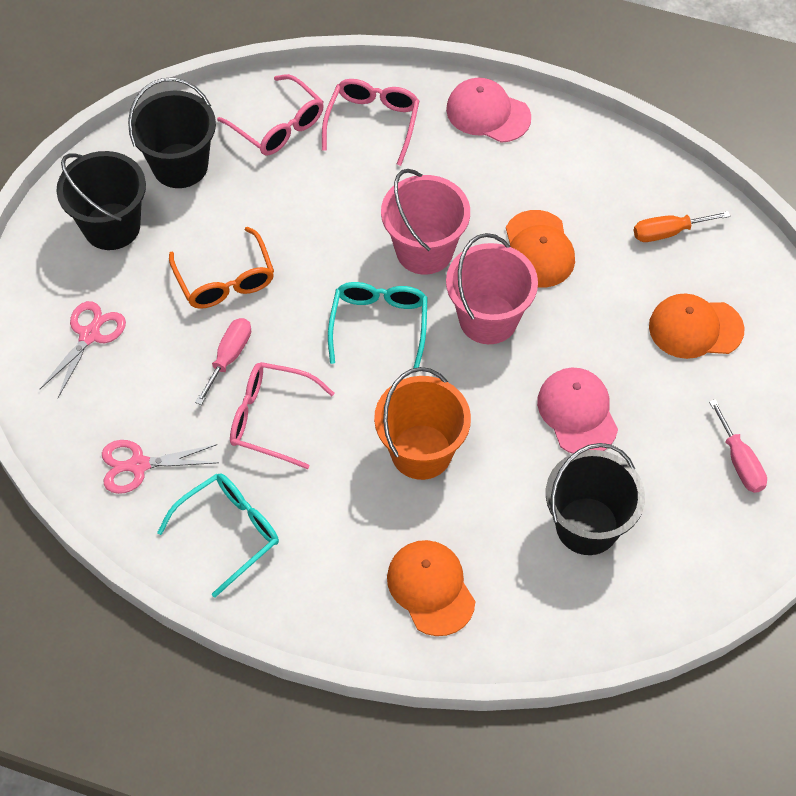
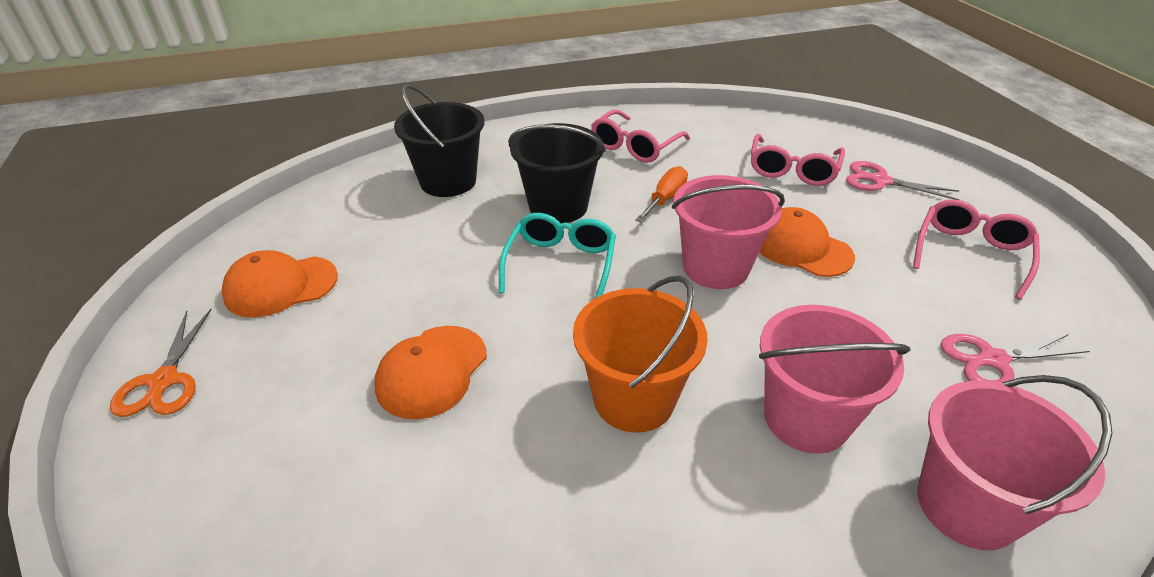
black bucket: 3 -> 2
orange glasses: 1 -> 0
orange scissors: 0 -> 1
pink bucket: 2 -> 3
pink cap: 2 -> 0
pink screwdriver: 2 -> 0
turquoise glasses: 2 -> 1

